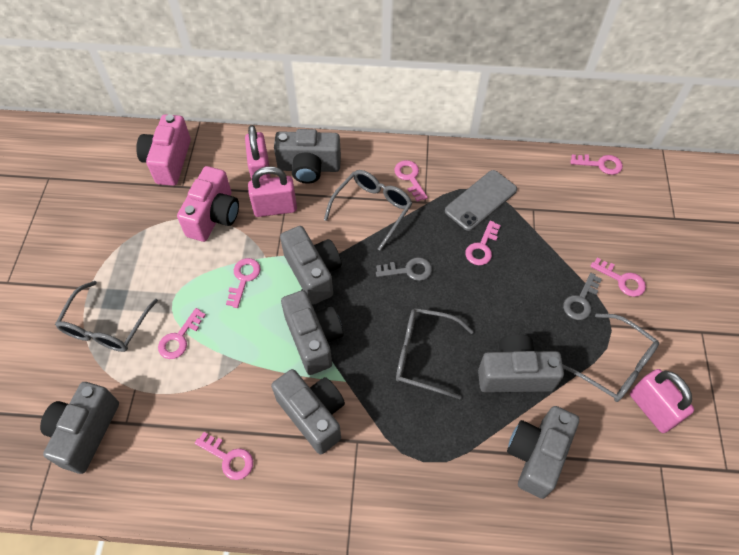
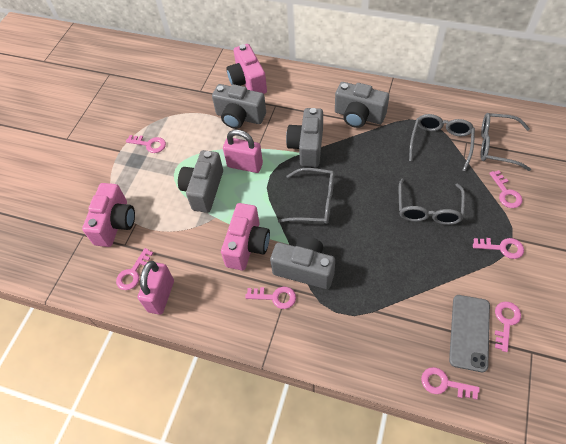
grey camera: 7 -> 5
grey key: 2 -> 0
pink camera: 2 -> 3
pink padlock: 3 -> 2

